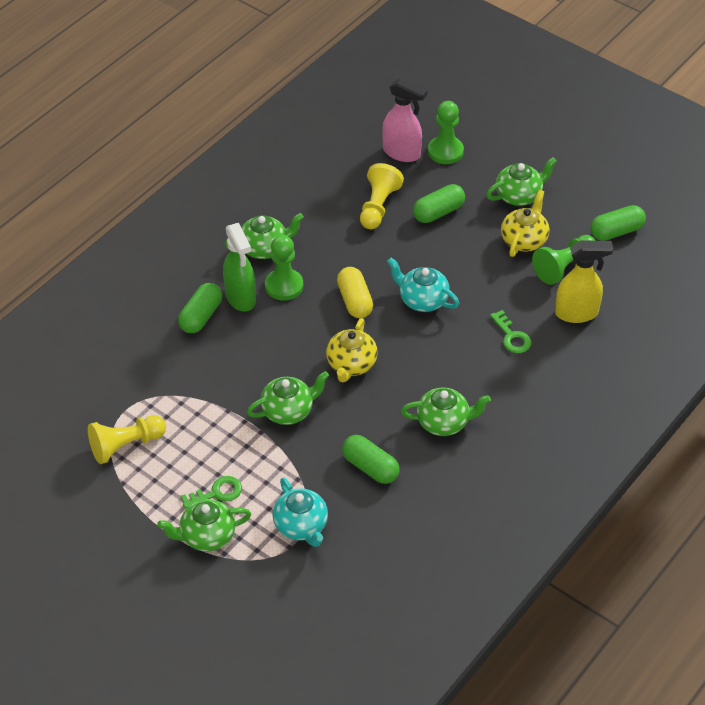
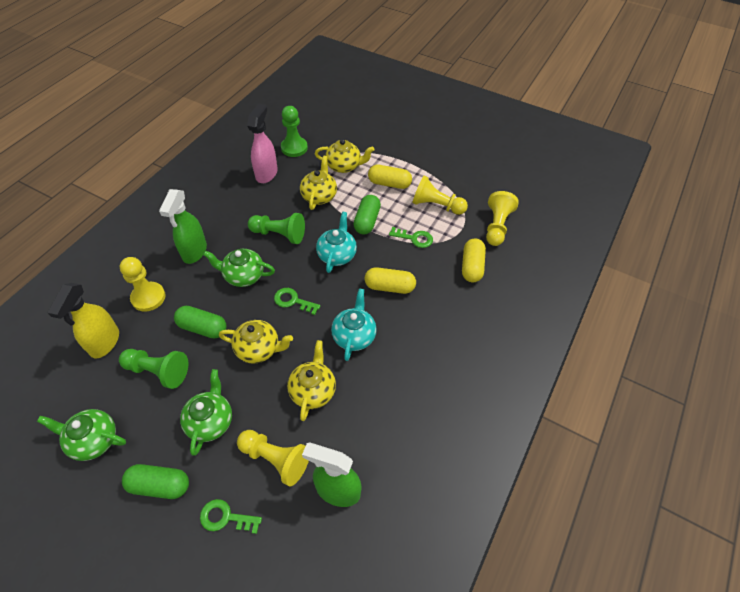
green capsule: 4 -> 3
green key: 2 -> 3
green spray bottle: 1 -> 2
green teapot: 5 -> 3
yellow capsule: 1 -> 3
yellow pawn: 2 -> 4
yellow teapot: 2 -> 4

